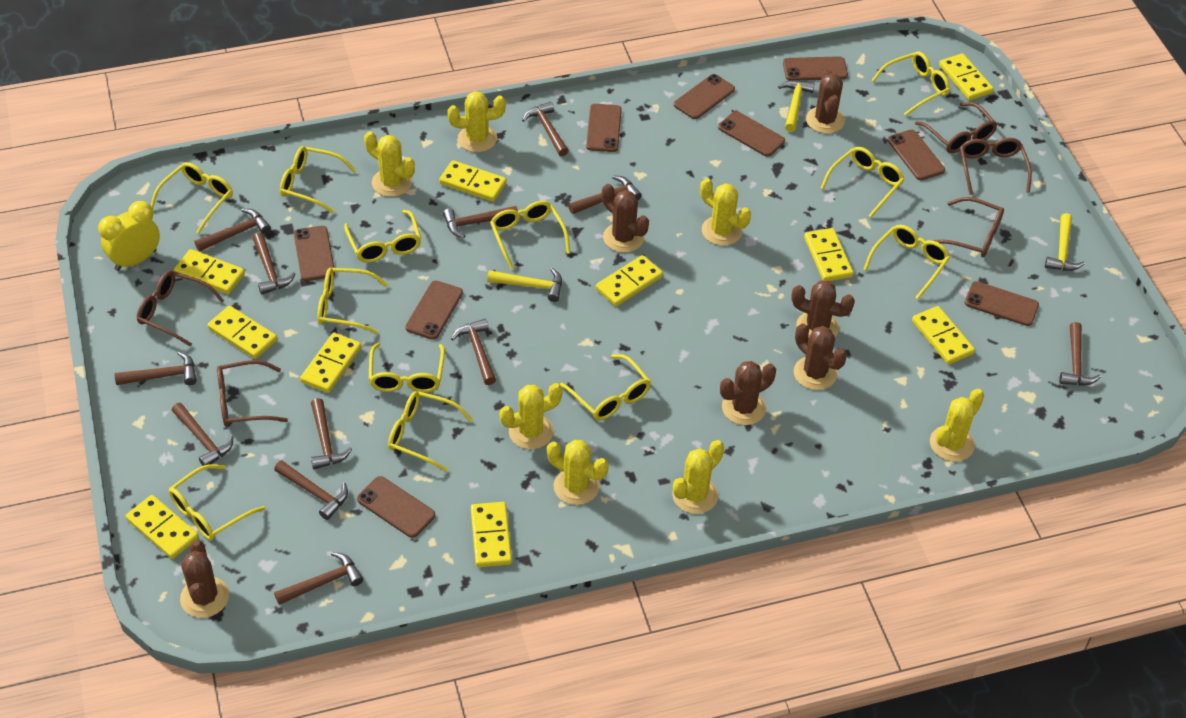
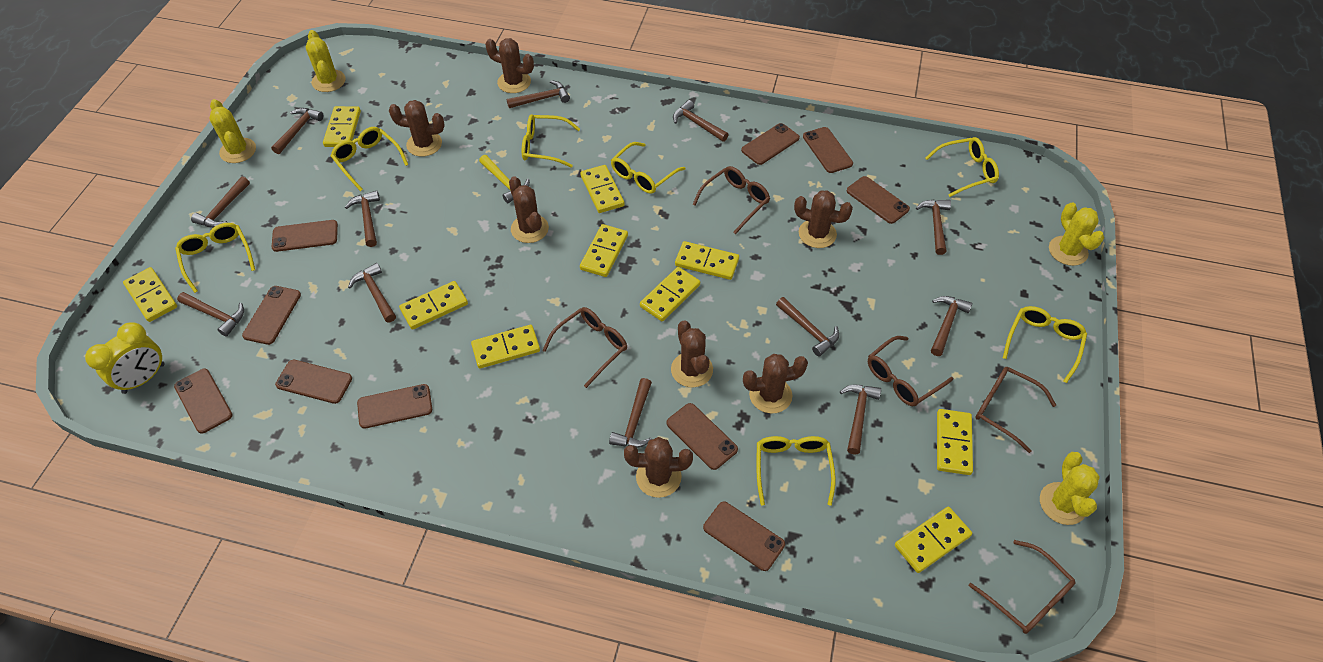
brown cactus: 6 -> 7
brown phone: 9 -> 10
yellow cactus: 7 -> 4
yellow glasses: 12 -> 7
yellow hammer: 3 -> 1

